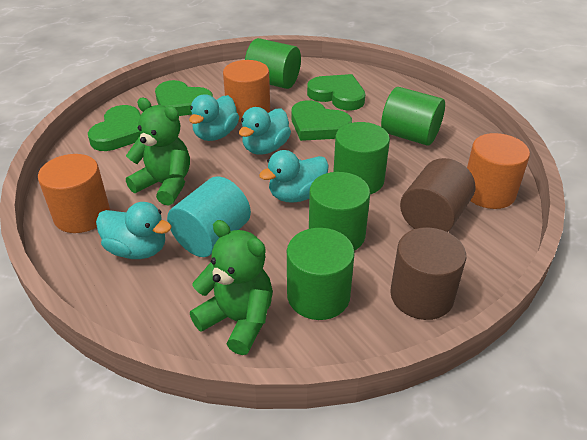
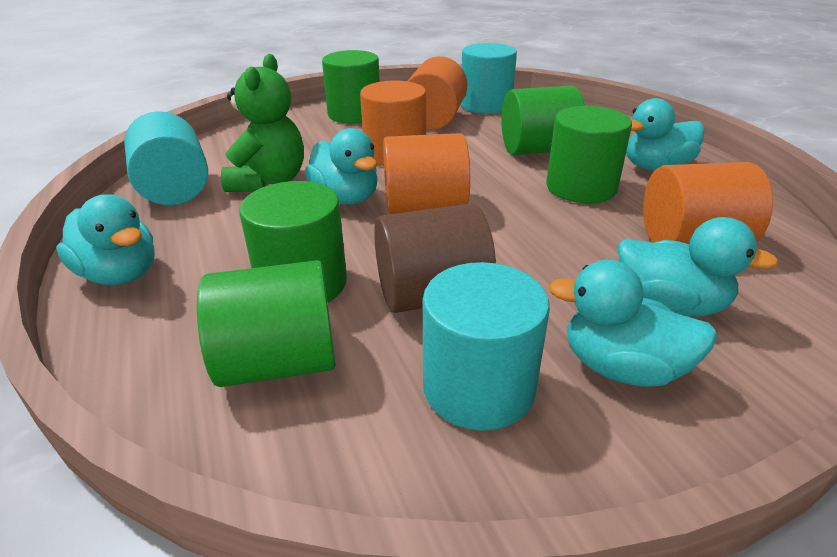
brown cylinder: 2 -> 1
green heart: 4 -> 0
green teddy bear: 2 -> 1
orange cylinder: 3 -> 4
turquoise cylinder: 1 -> 3
turquoise duck: 4 -> 5

